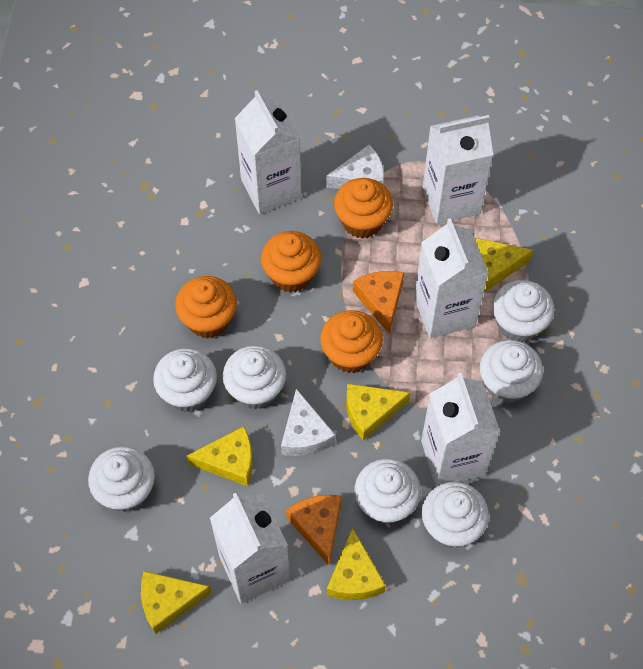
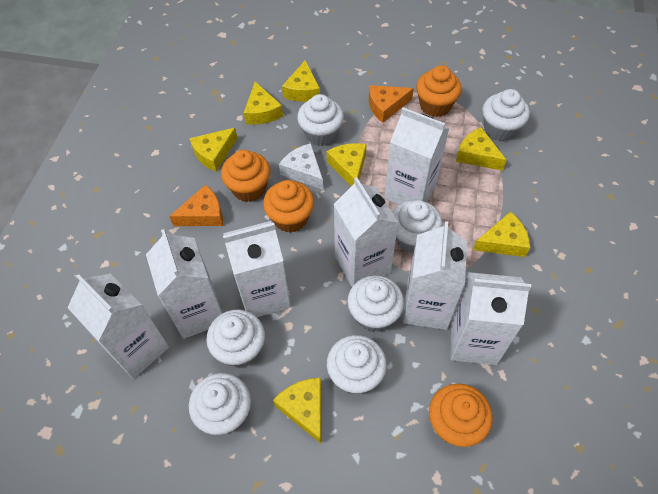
white carton: 5 -> 7
white cheese: 2 -> 1
yellow cheese: 5 -> 7

